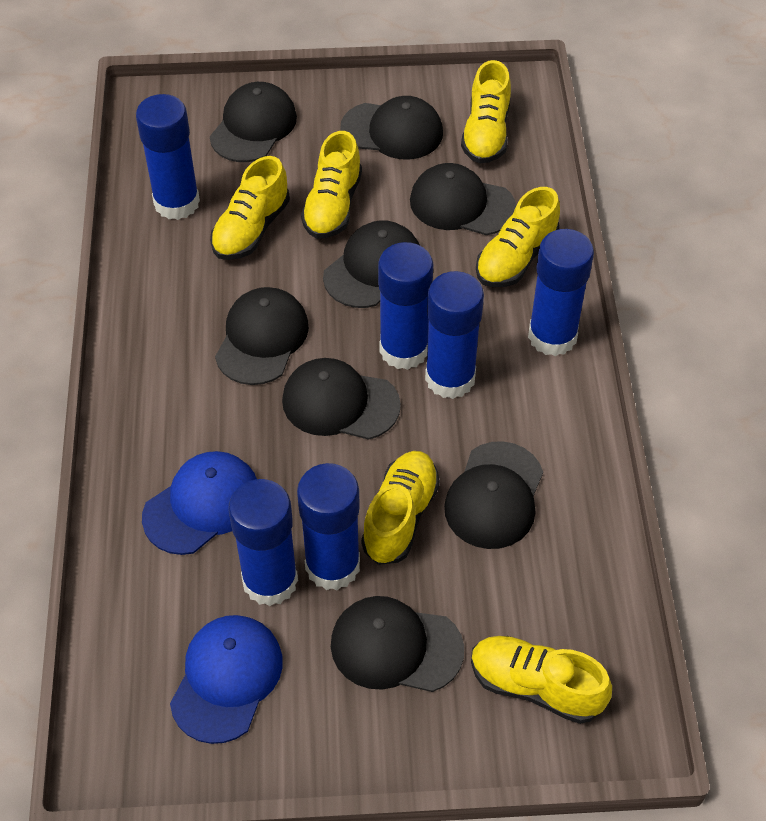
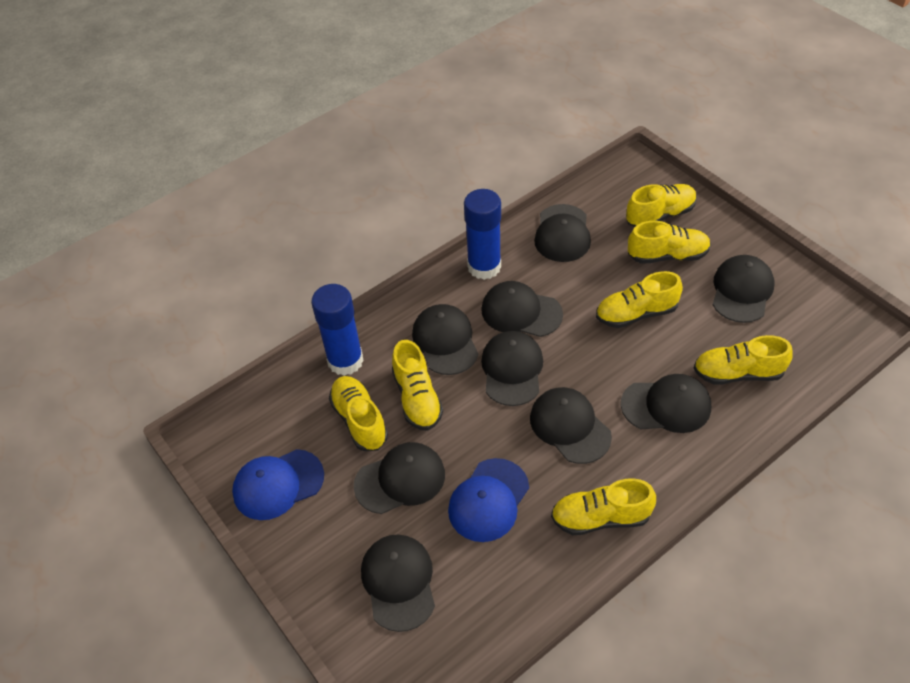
black cap: 8 -> 9
blue glue stick: 6 -> 2
yellow shoe: 6 -> 7

